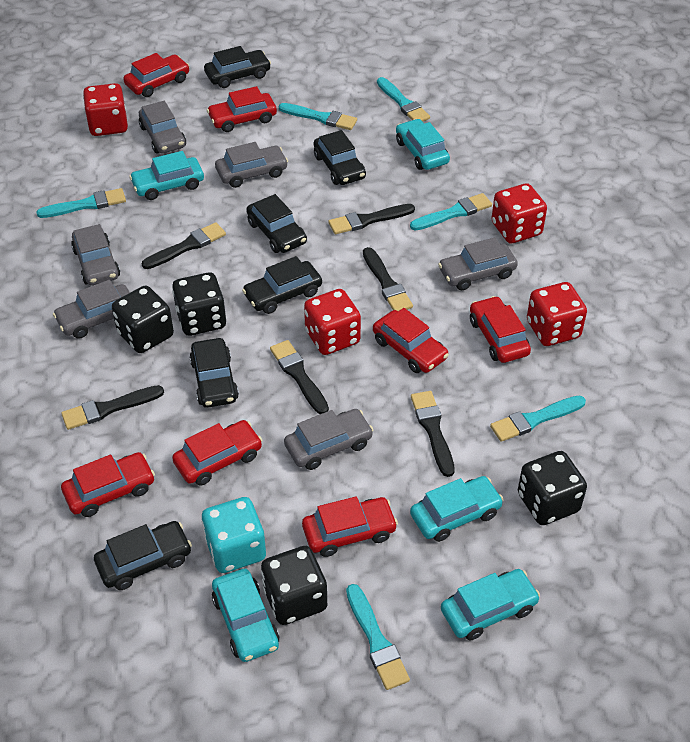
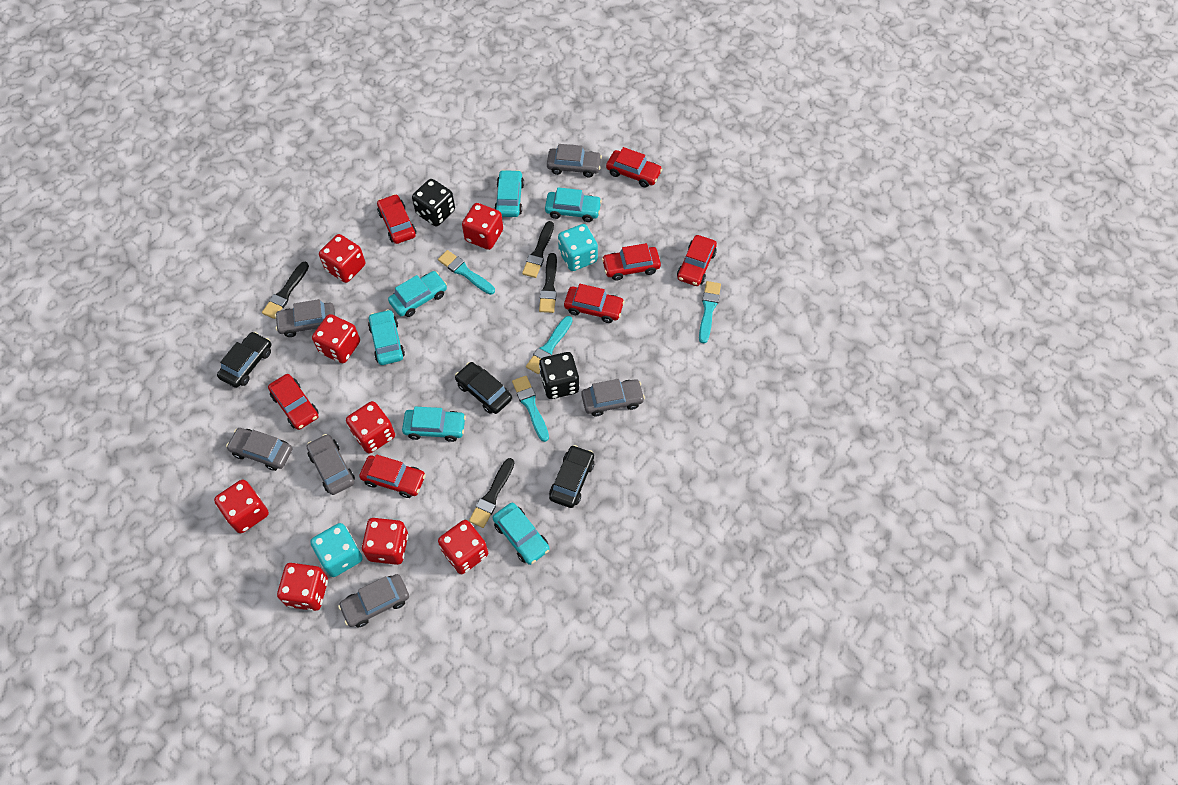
black brush: 6 -> 4
black car: 6 -> 3
black dice: 4 -> 2
red dice: 4 -> 8
turquoise brush: 6 -> 4
turquoise car: 5 -> 6
turquoise dice: 1 -> 2

